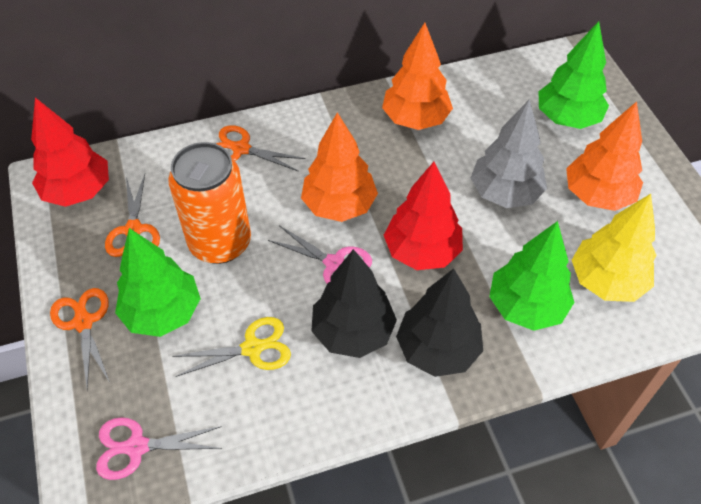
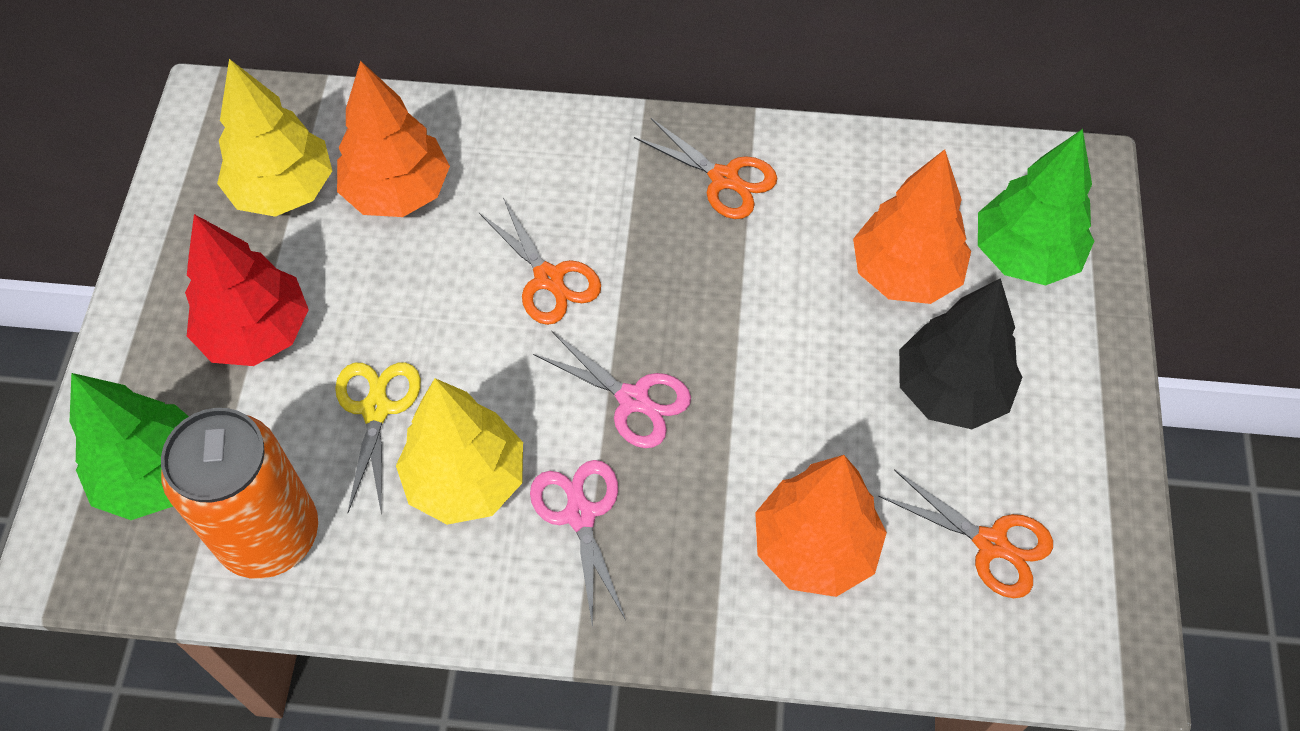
black tree: 2 -> 1
green tree: 3 -> 2
grey tree: 1 -> 0
red tree: 2 -> 1
yellow tree: 1 -> 2

